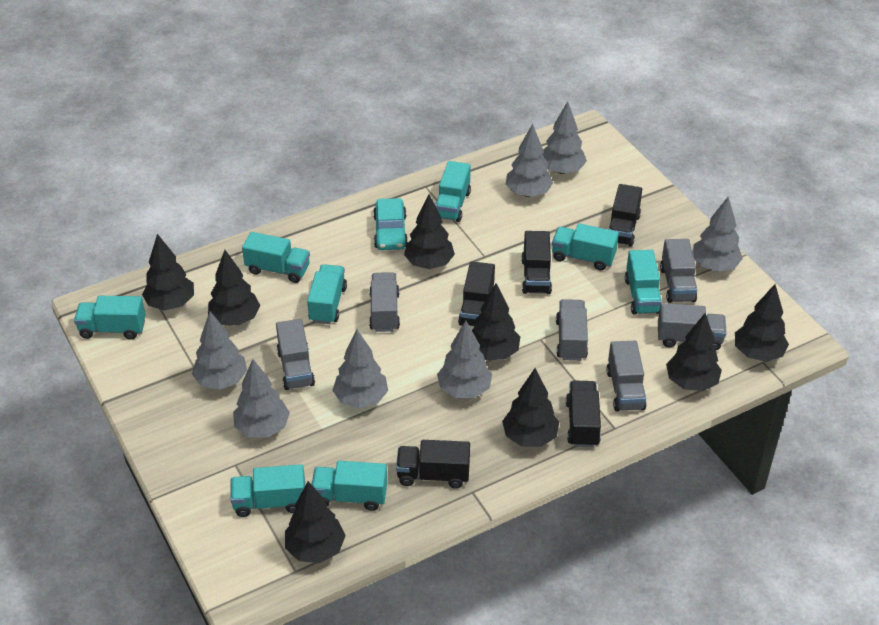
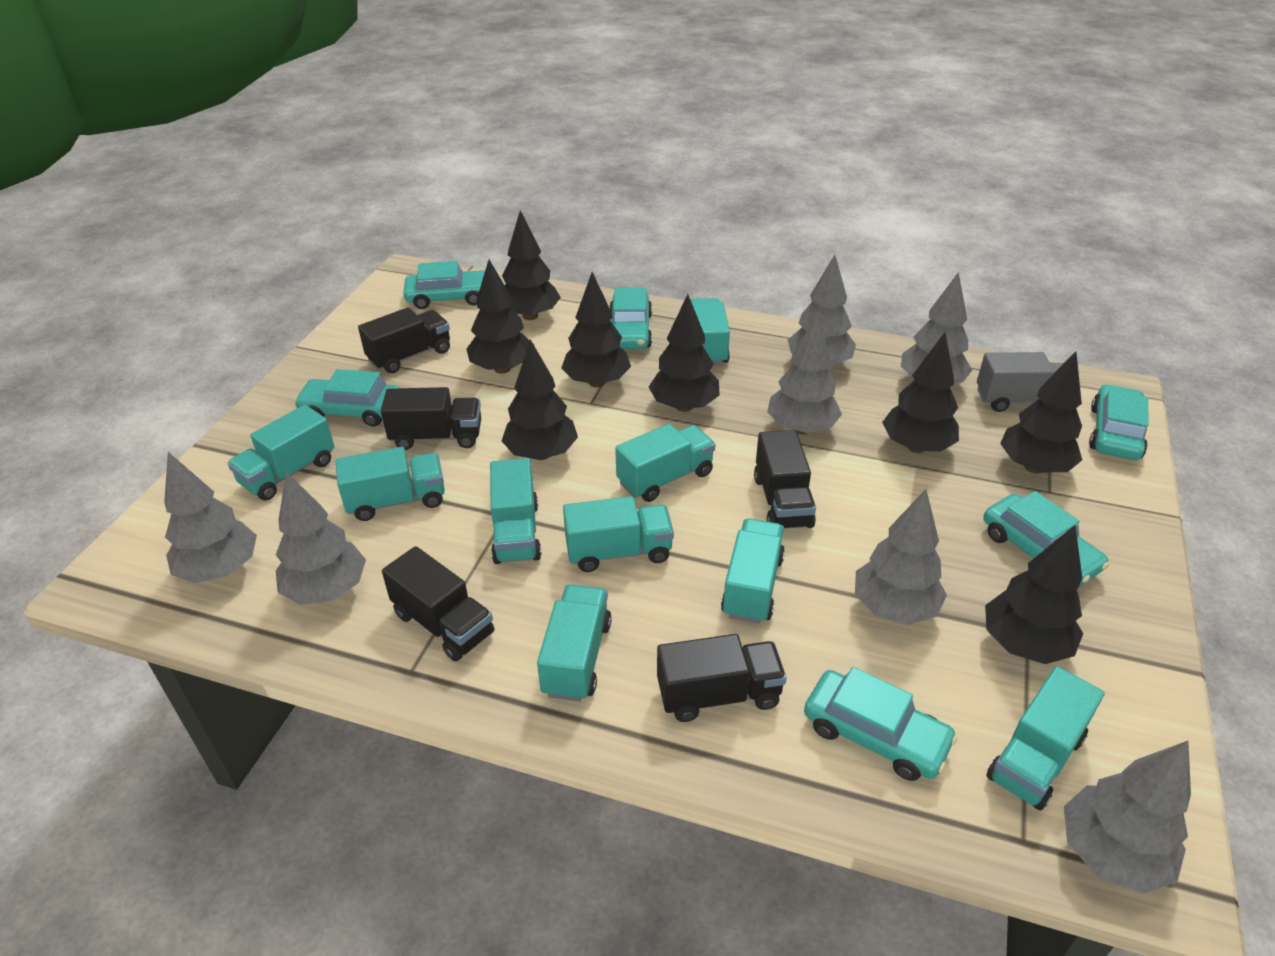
grey truck: 6 -> 1
turquoise car: 1 -> 6
turquoise truck: 8 -> 9

